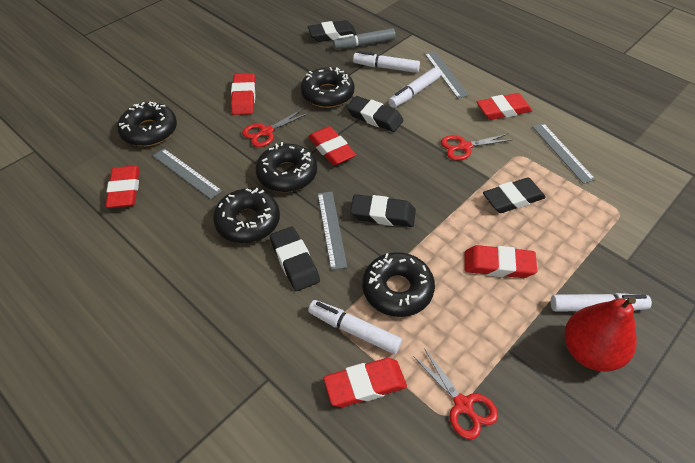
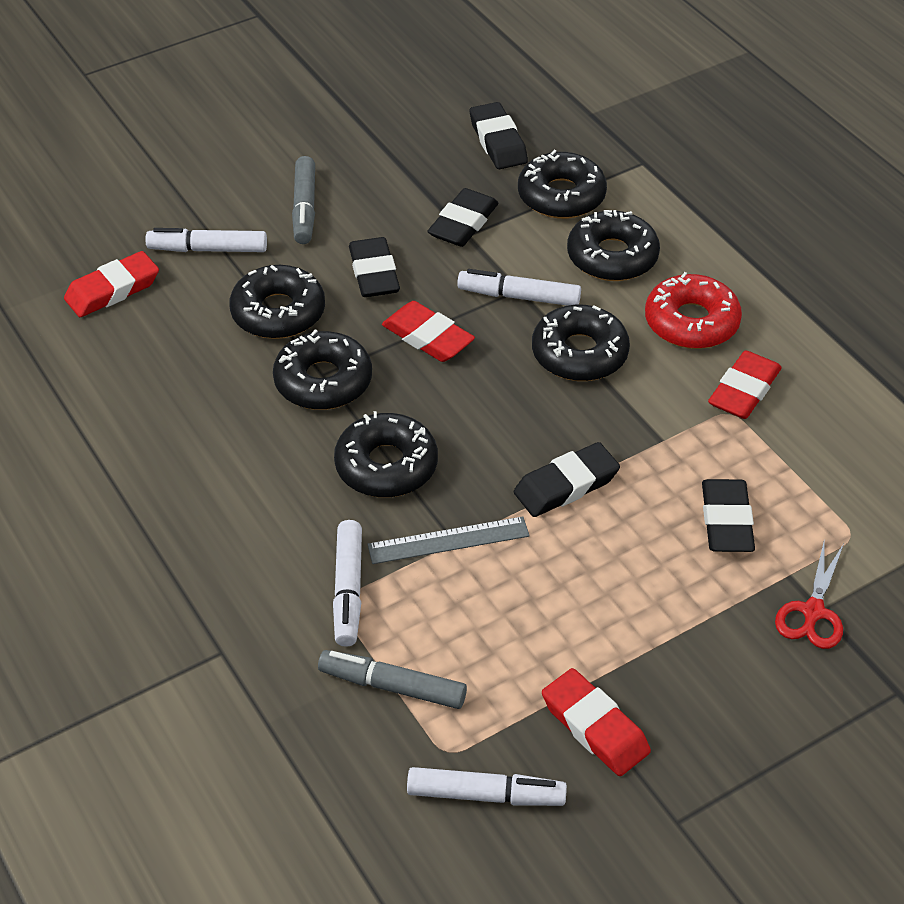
black donut: 5 -> 6
grey marker: 1 -> 2
grey ruler: 4 -> 1
red donut: 0 -> 1
red eraser: 6 -> 4
red pear: 1 -> 0
red scissors: 3 -> 1

